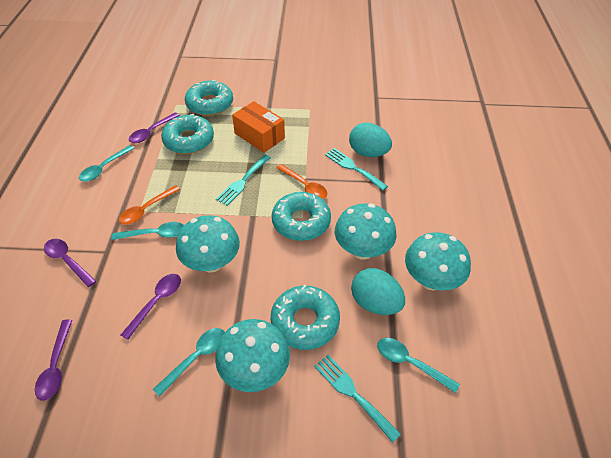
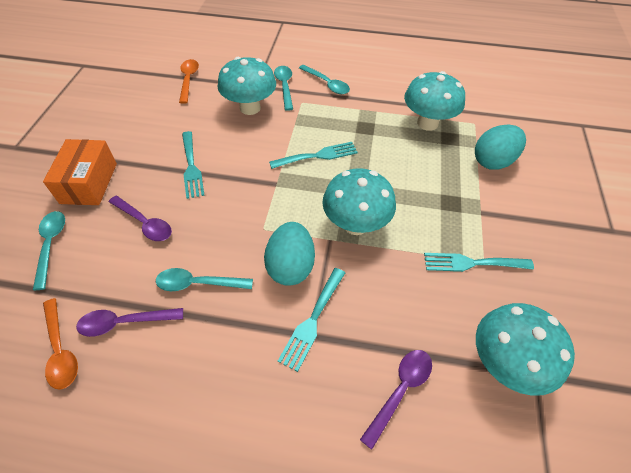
purple spoon: 4 -> 3
turquoise donut: 4 -> 0
turquoise fork: 3 -> 4

